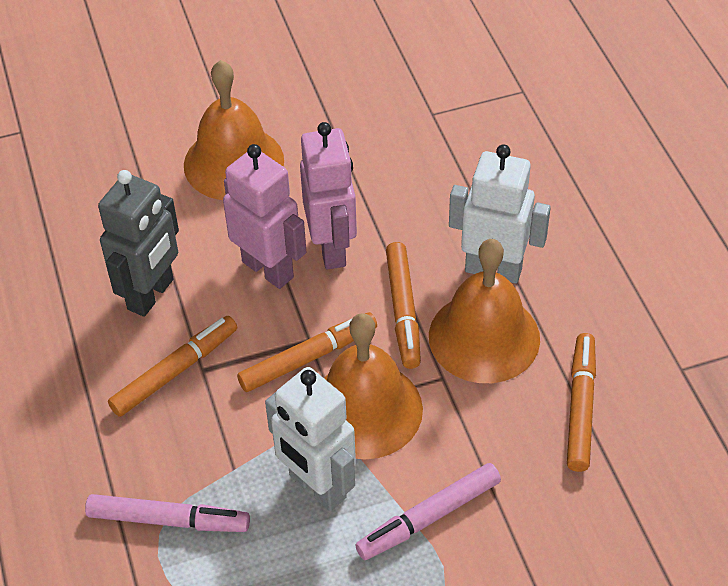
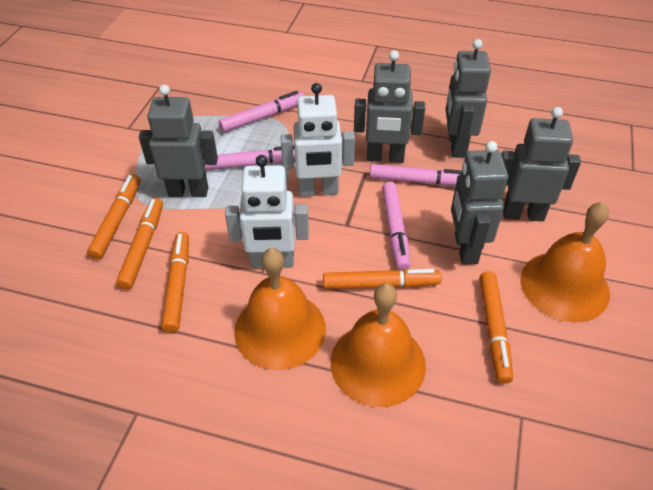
grey robot: 1 -> 5
orange marker: 4 -> 5
pink marker: 2 -> 4
pink robot: 2 -> 0

